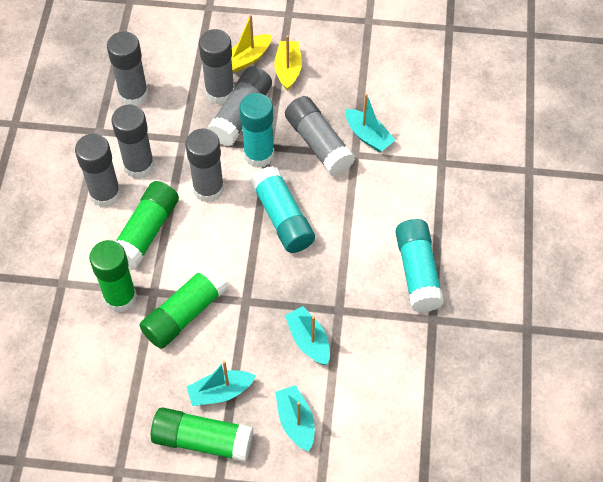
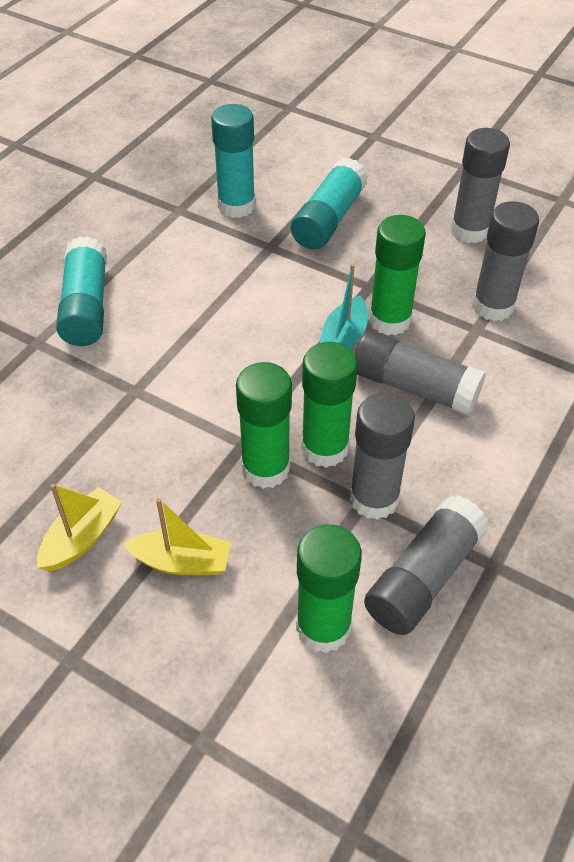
grey glue stick: 7 -> 5
turquoise boat: 4 -> 1

